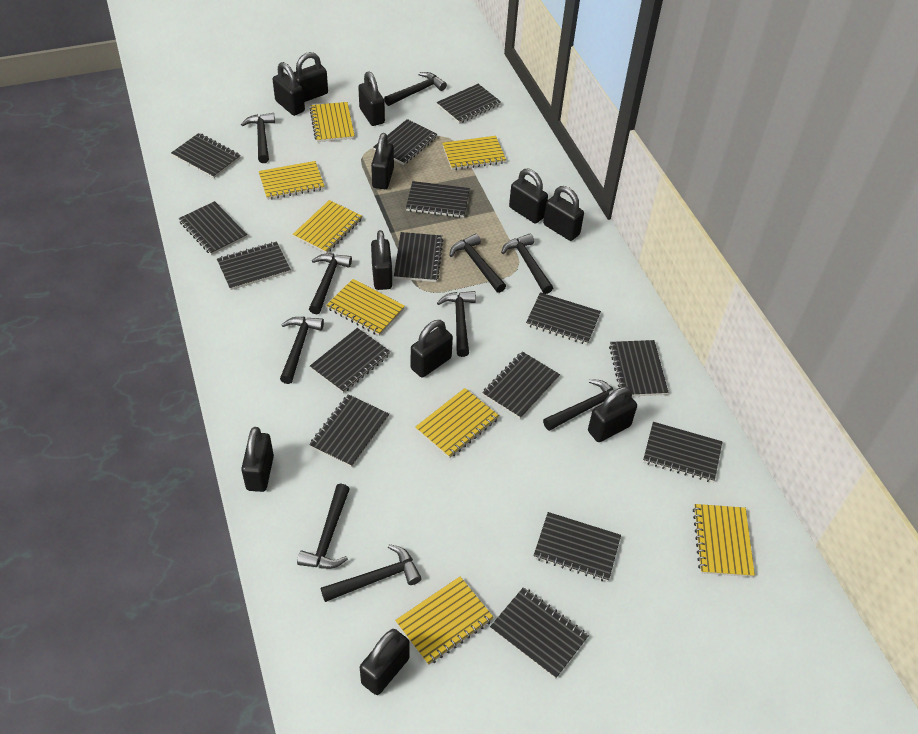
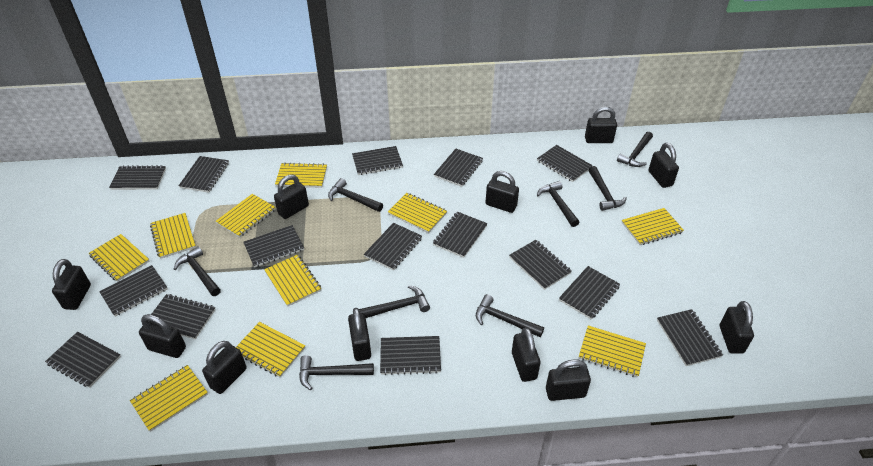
black hammer: 10 -> 8
yellow notebook: 8 -> 10

